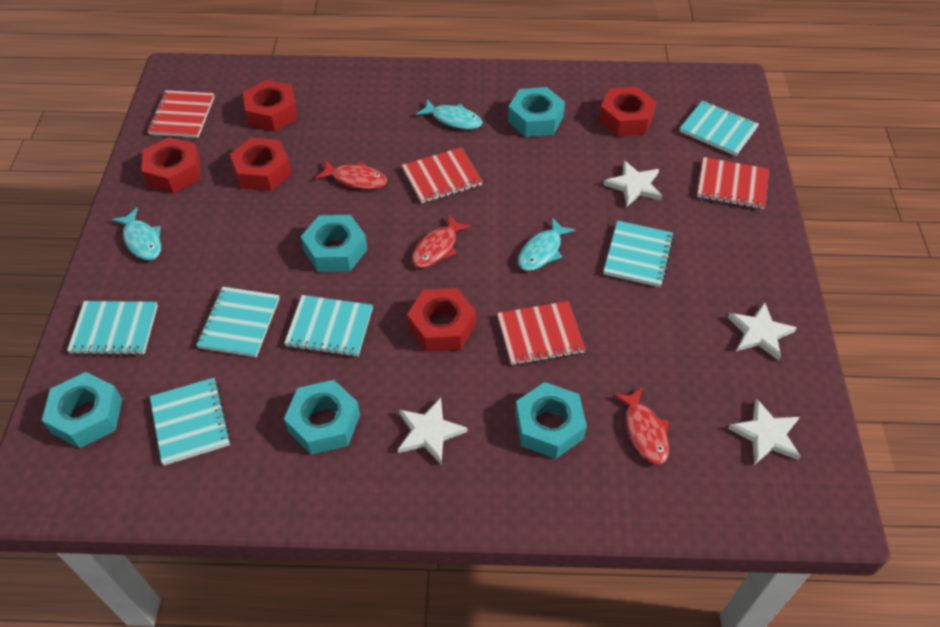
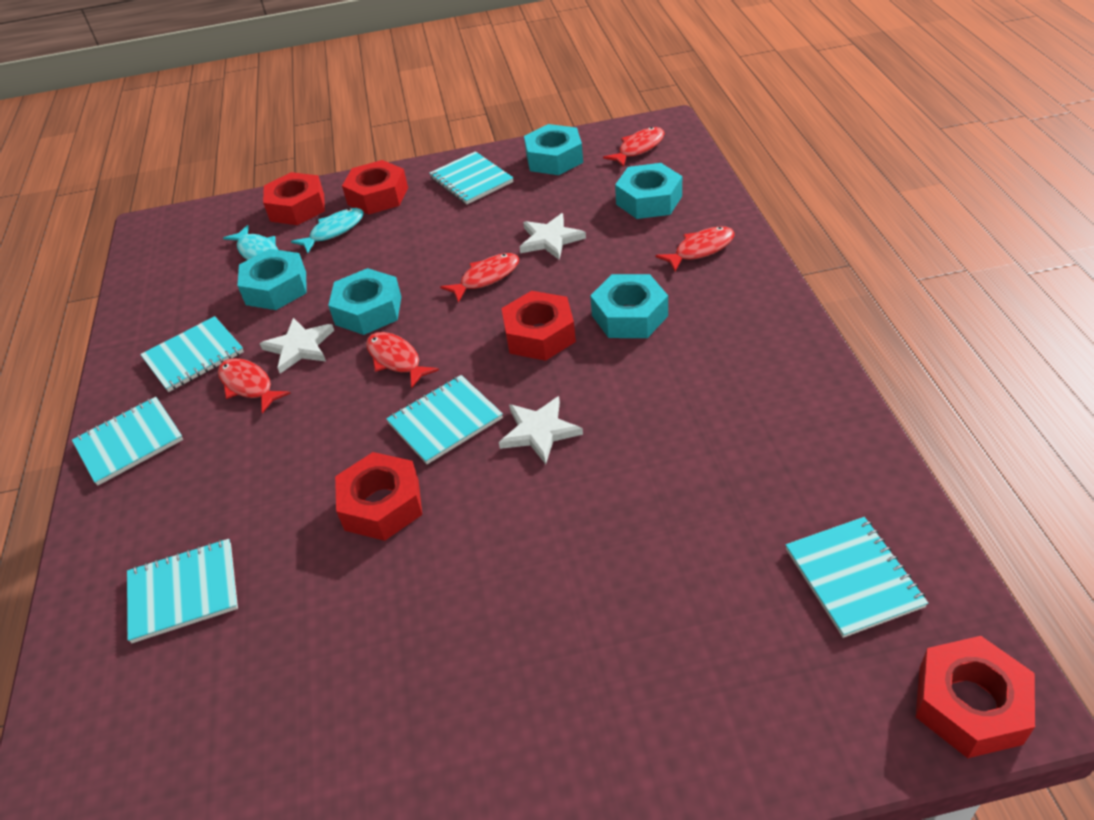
red fish: 3 -> 5
red notebook: 4 -> 0
turquoise fish: 3 -> 2
white star: 4 -> 3

